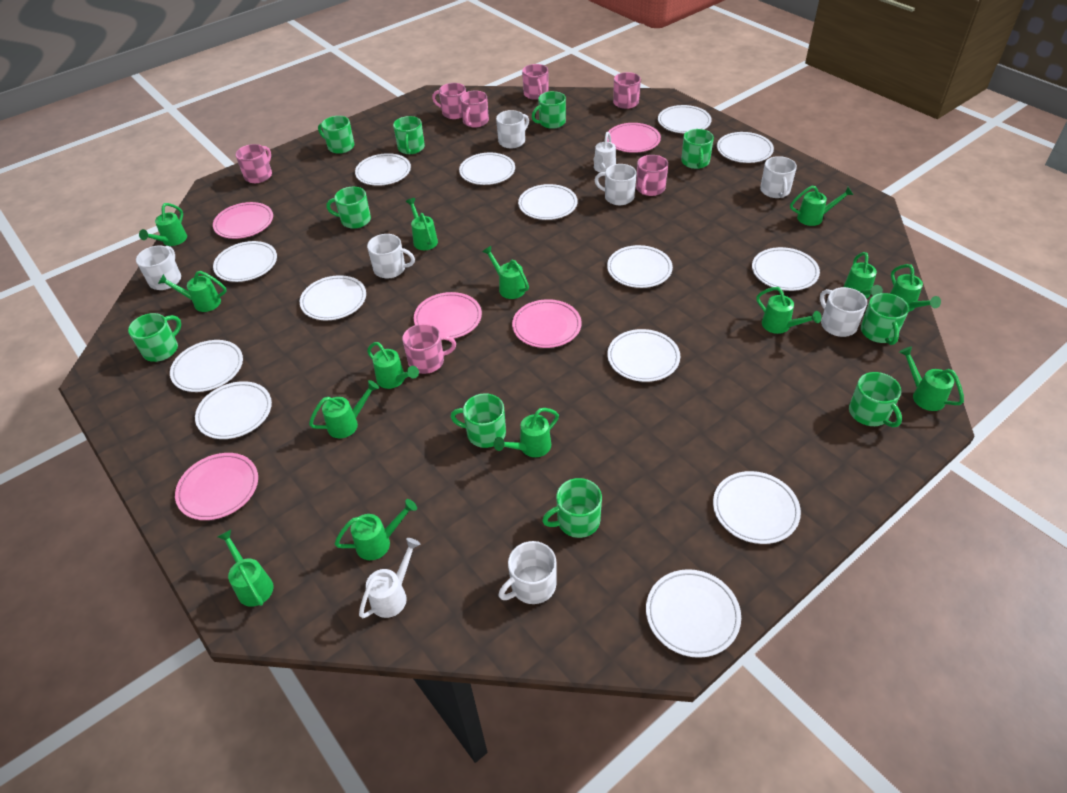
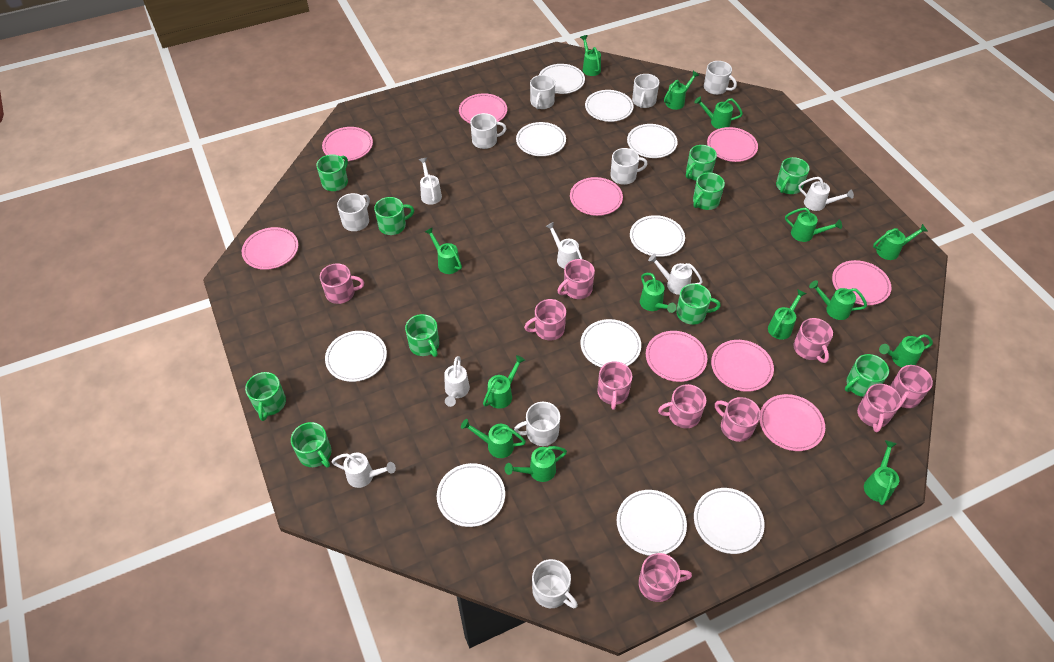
pink mug: 7 -> 10
pink plate: 5 -> 9
white mug: 7 -> 8
white plate: 14 -> 10
white watering can: 2 -> 6

